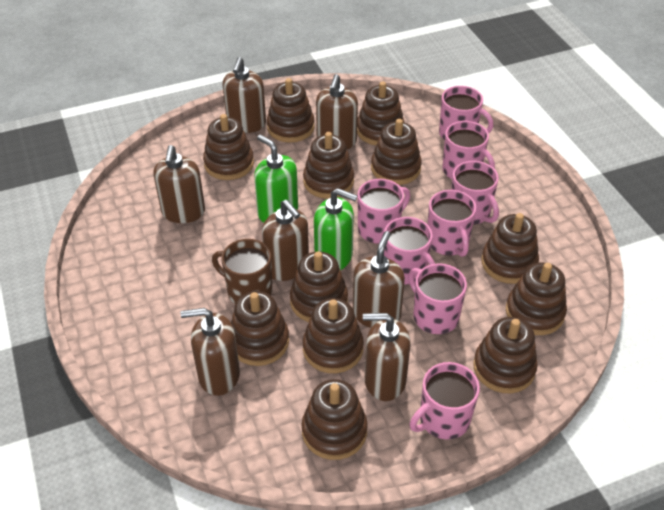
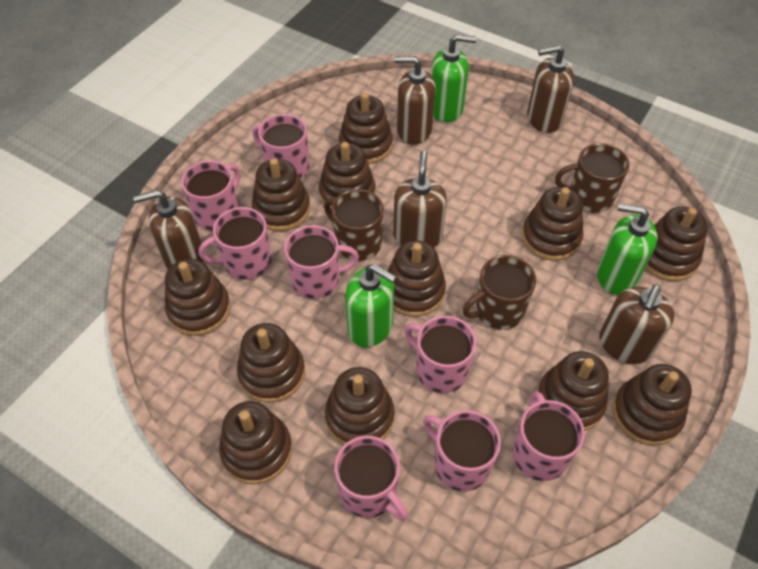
brown mug: 1 -> 3
brown soap dispenser: 7 -> 5
green soap dispenser: 2 -> 3

